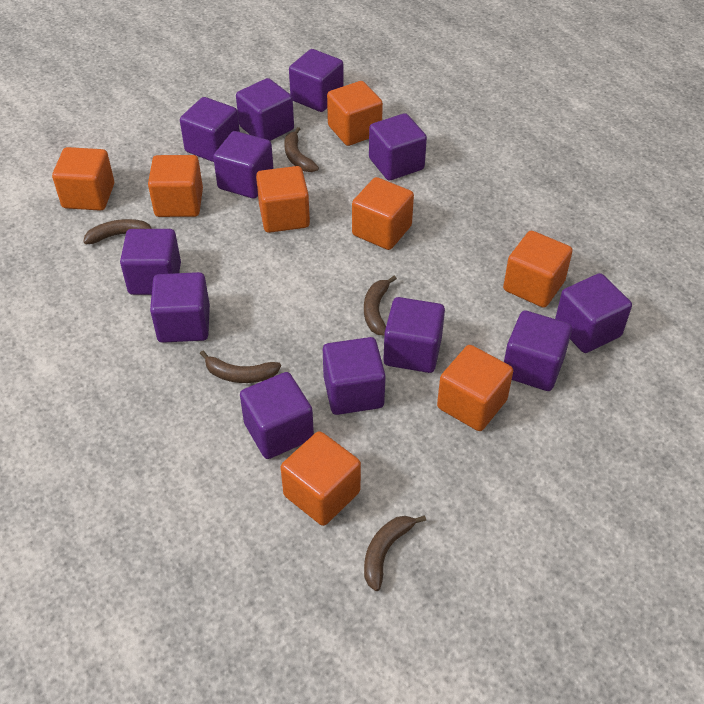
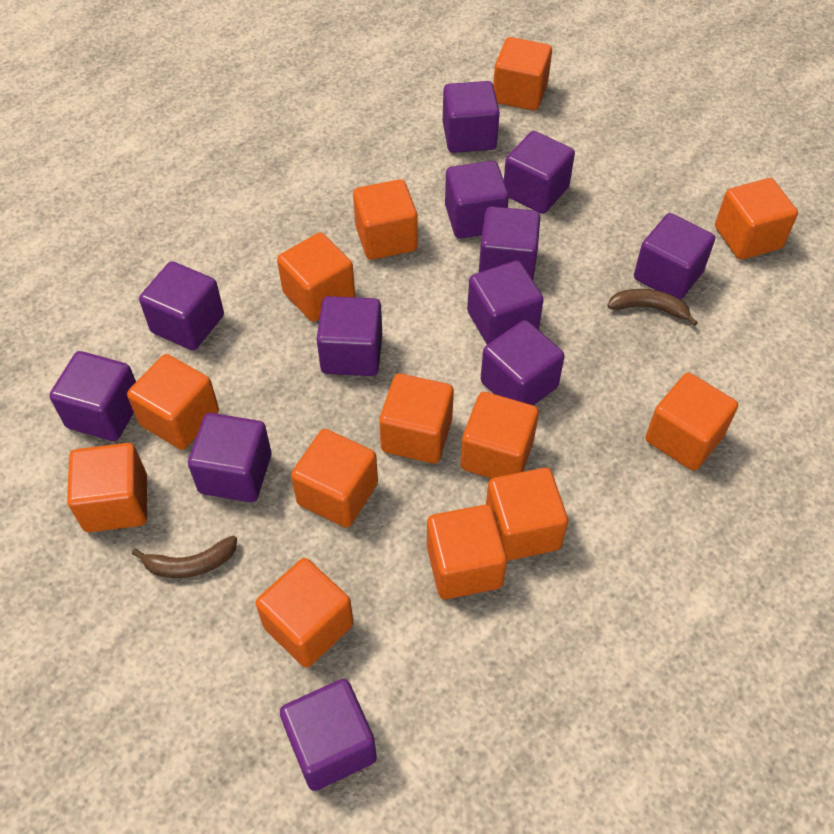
brown banana: 5 -> 2
orange cube: 8 -> 13

